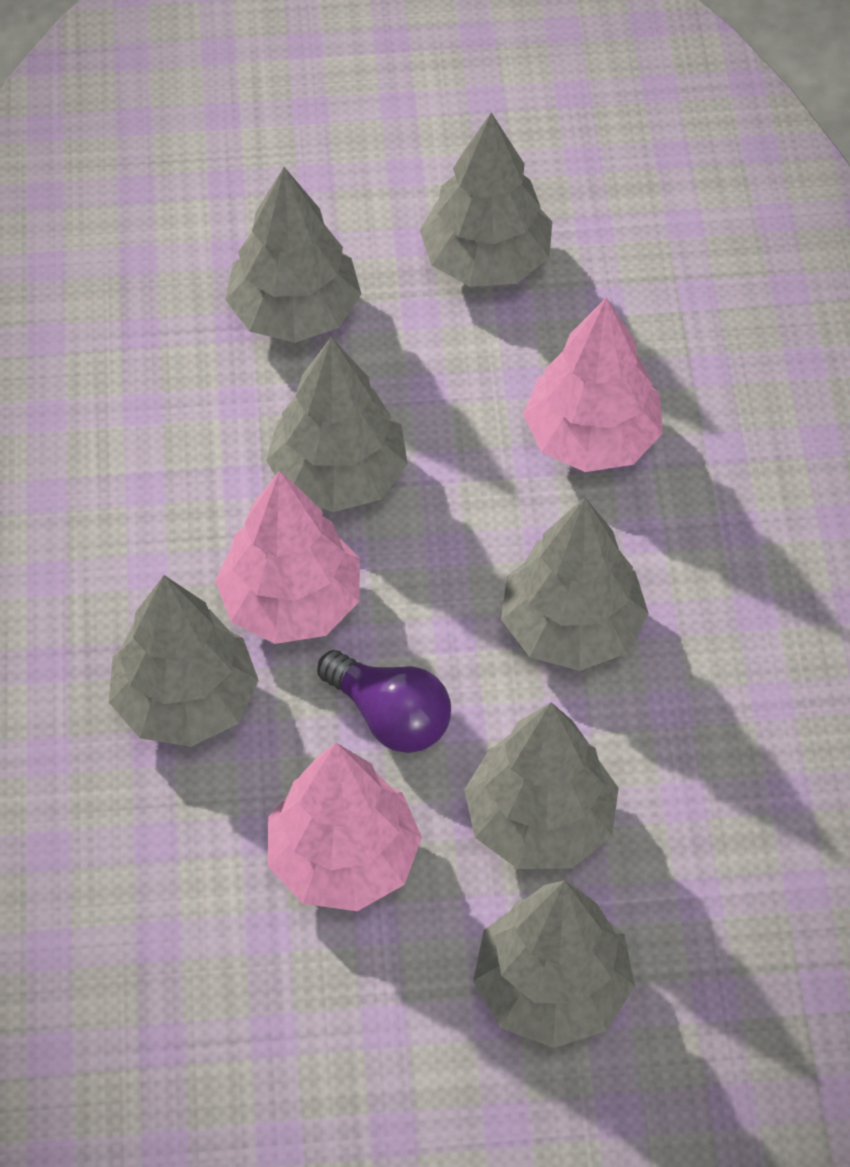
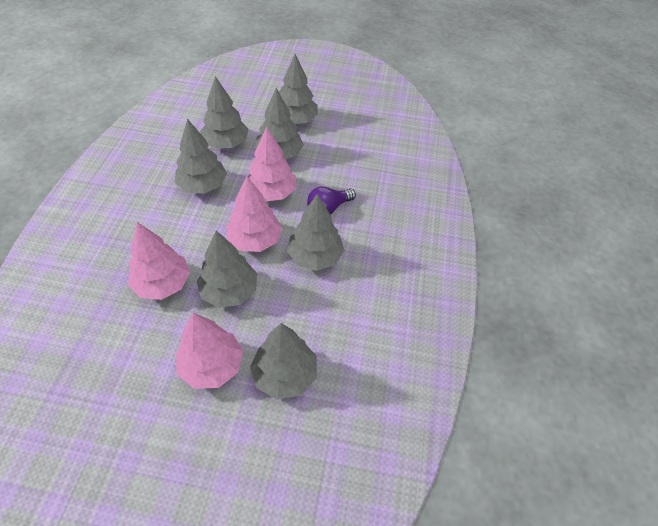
pink tree: 3 -> 4

